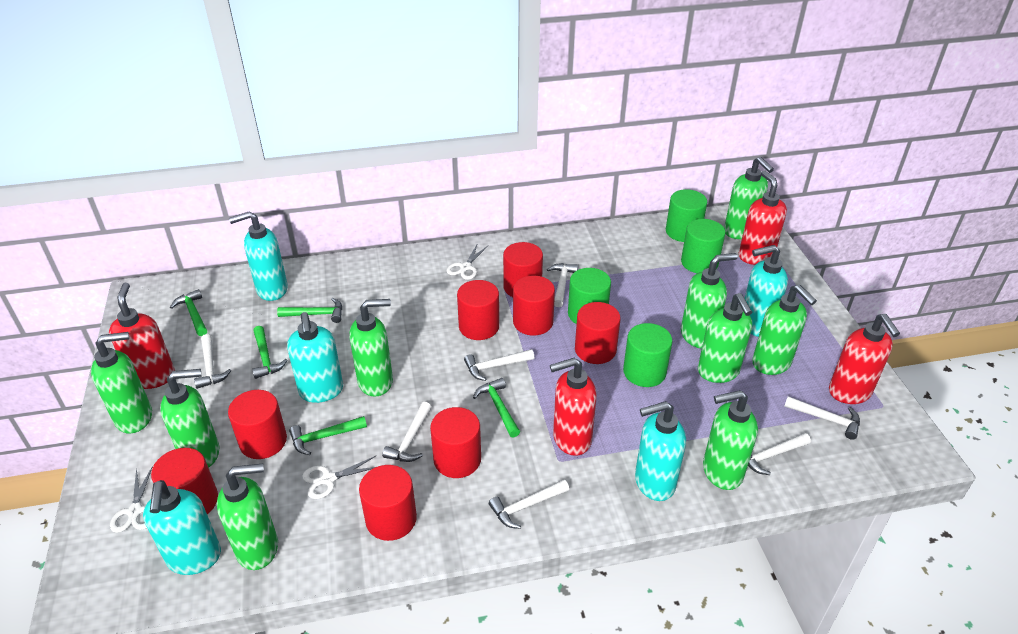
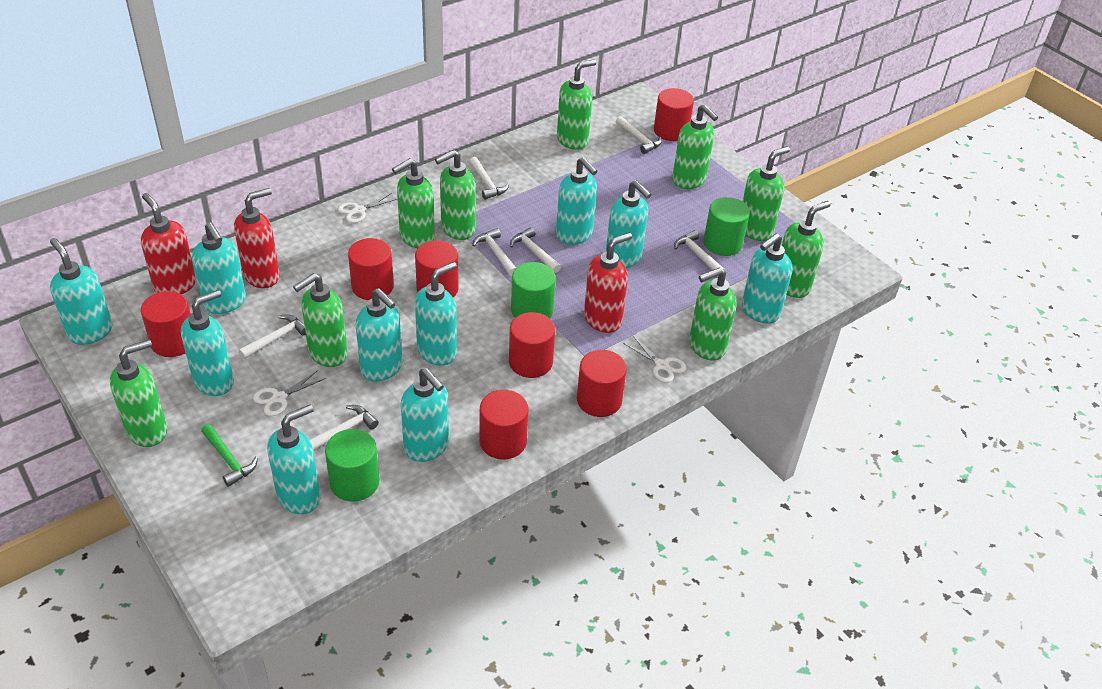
green cylinder: 4 -> 3
green hammer: 5 -> 1
red cylinder: 8 -> 7
red soap dispenser: 4 -> 3
turquoise soap dispenser: 5 -> 10

